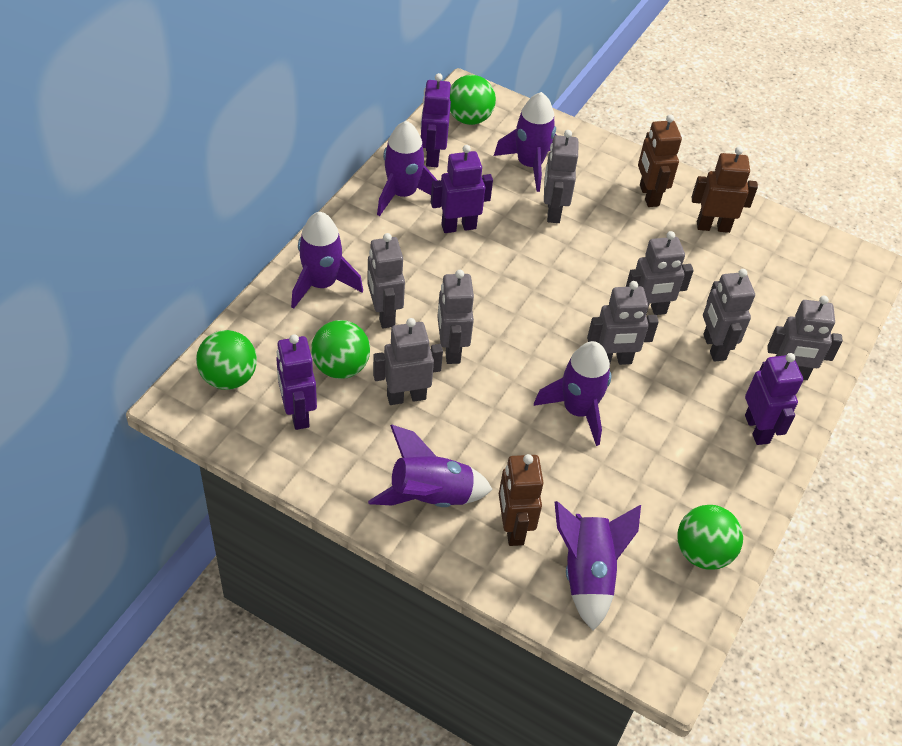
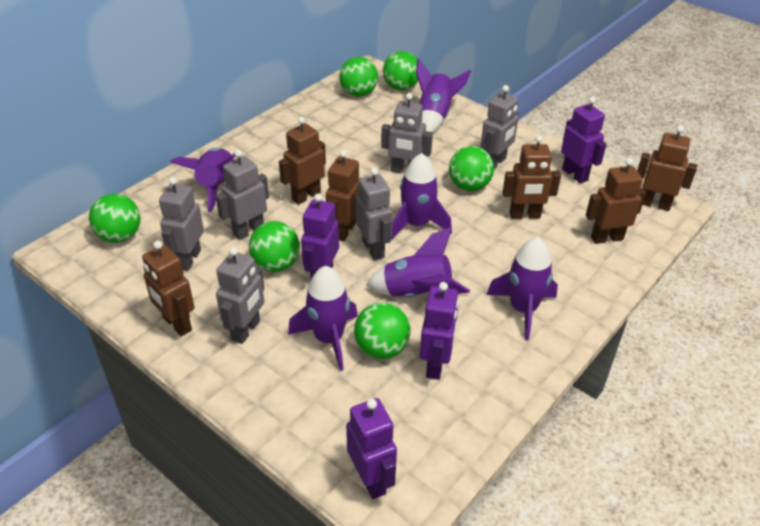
brown robot: 3 -> 6
green ball: 4 -> 6
grey robot: 8 -> 6

